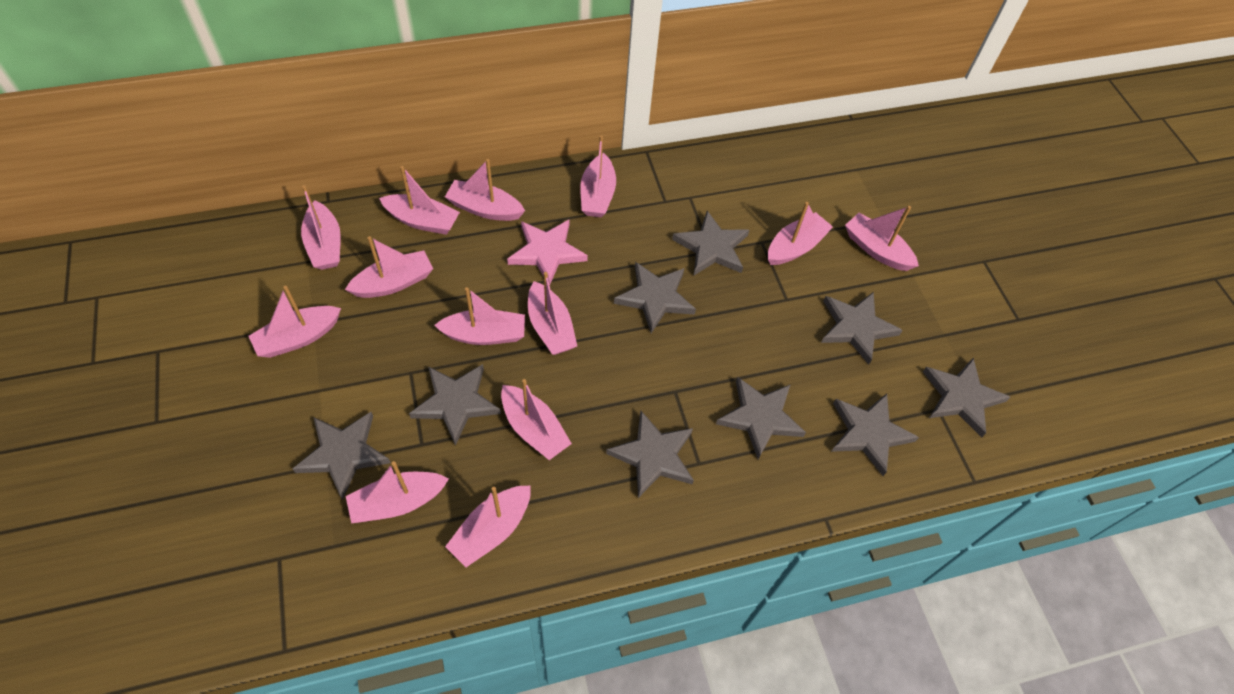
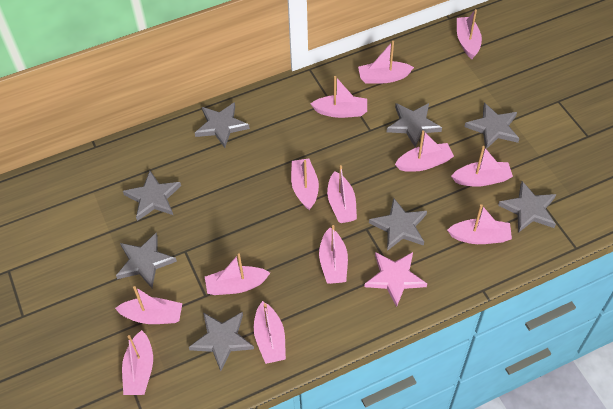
grey star: 9 -> 8

